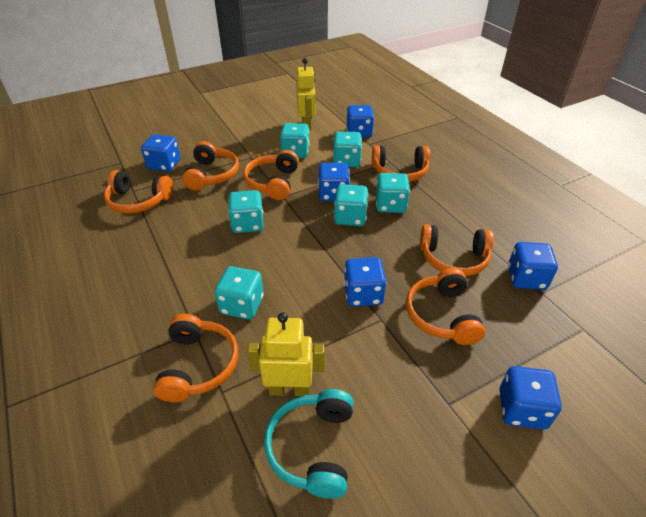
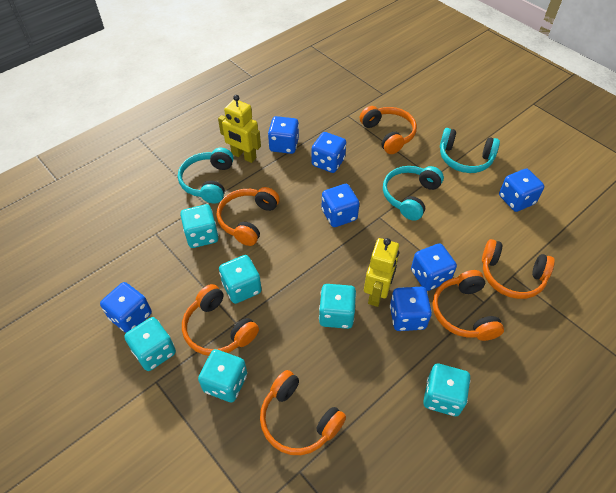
blue dice: 6 -> 7
orange headphones: 7 -> 6
turquoise headphones: 1 -> 3

